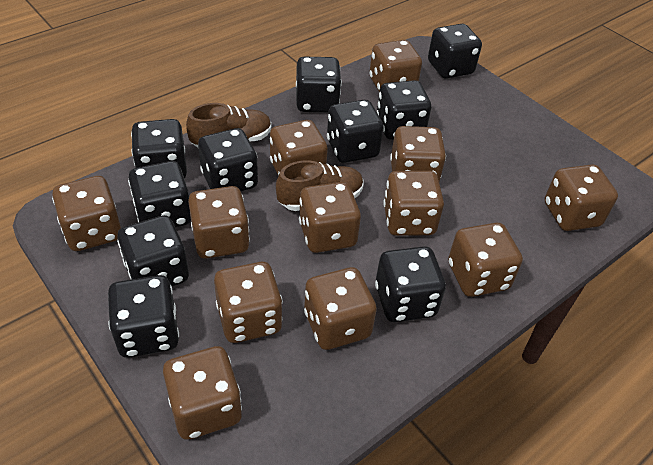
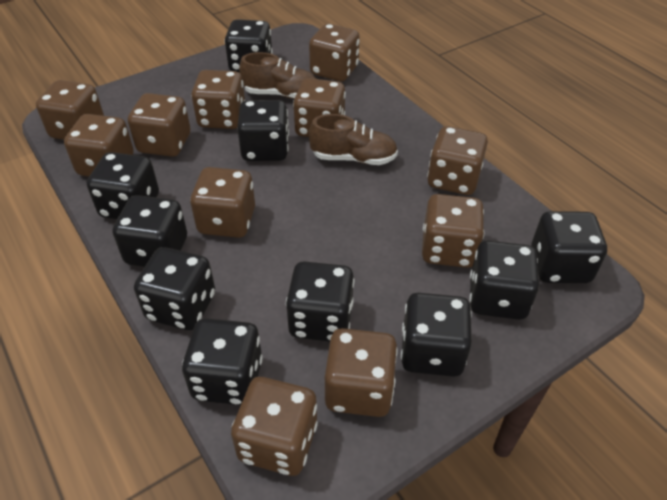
brown dice: 12 -> 11

